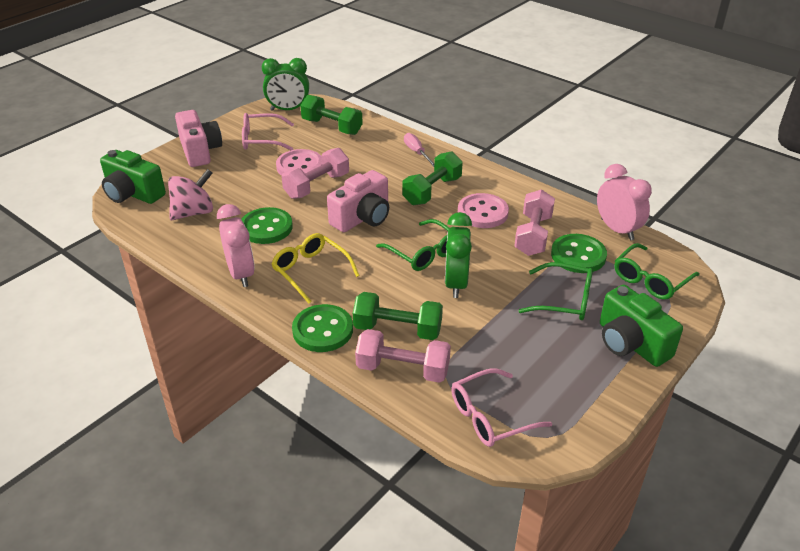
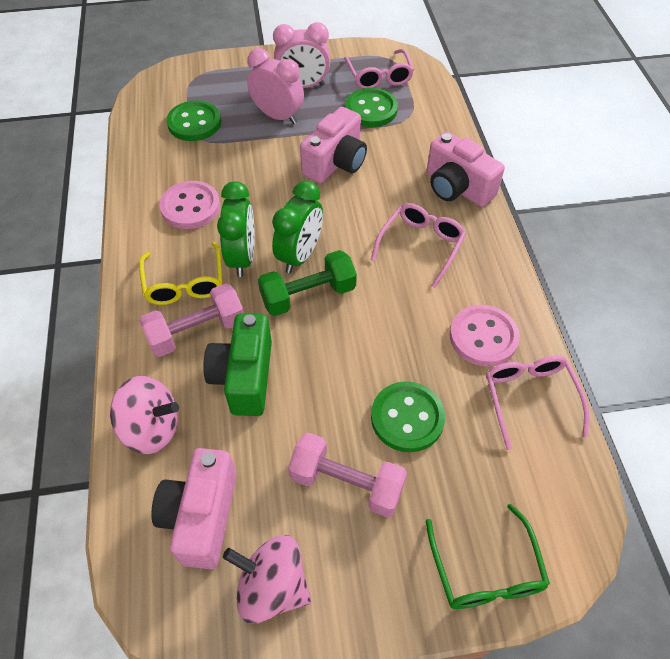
green camera: 2 -> 1
green dumbbell: 3 -> 1
green glasses: 3 -> 1
pink camera: 2 -> 3
pink dumbbell: 3 -> 2
pink glasses: 2 -> 3
pink screwdriver: 1 -> 0
pink spinning top: 1 -> 2

